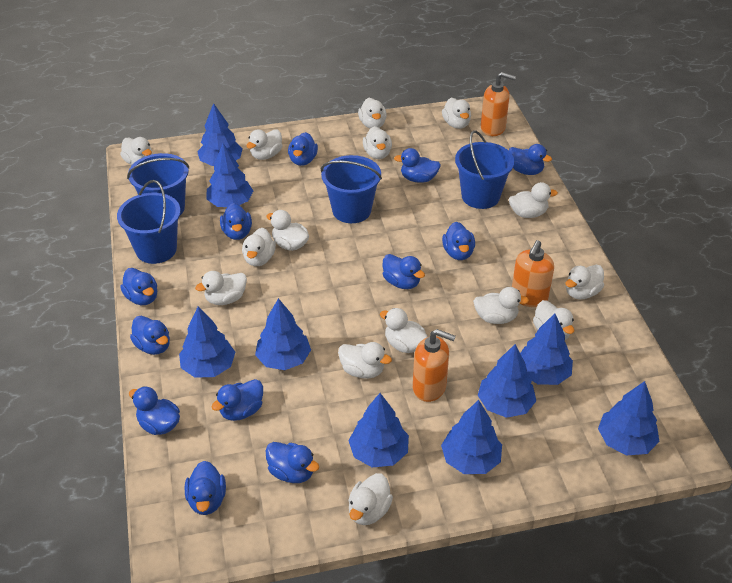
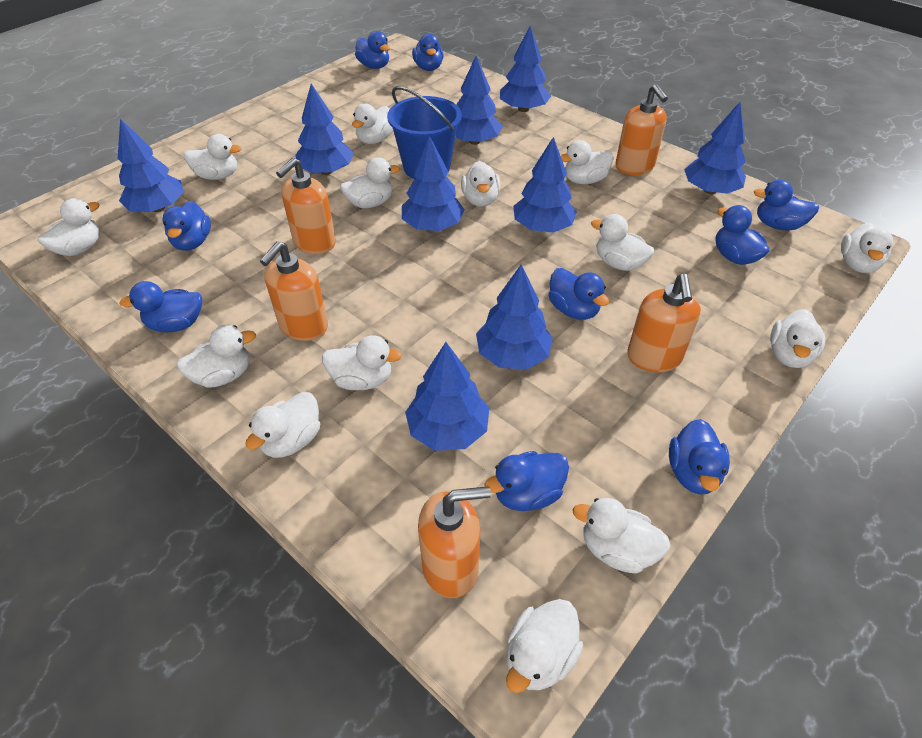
blue bucket: 4 -> 1
blue duck: 12 -> 9
orange soap dispenser: 3 -> 5
white duck: 15 -> 14

